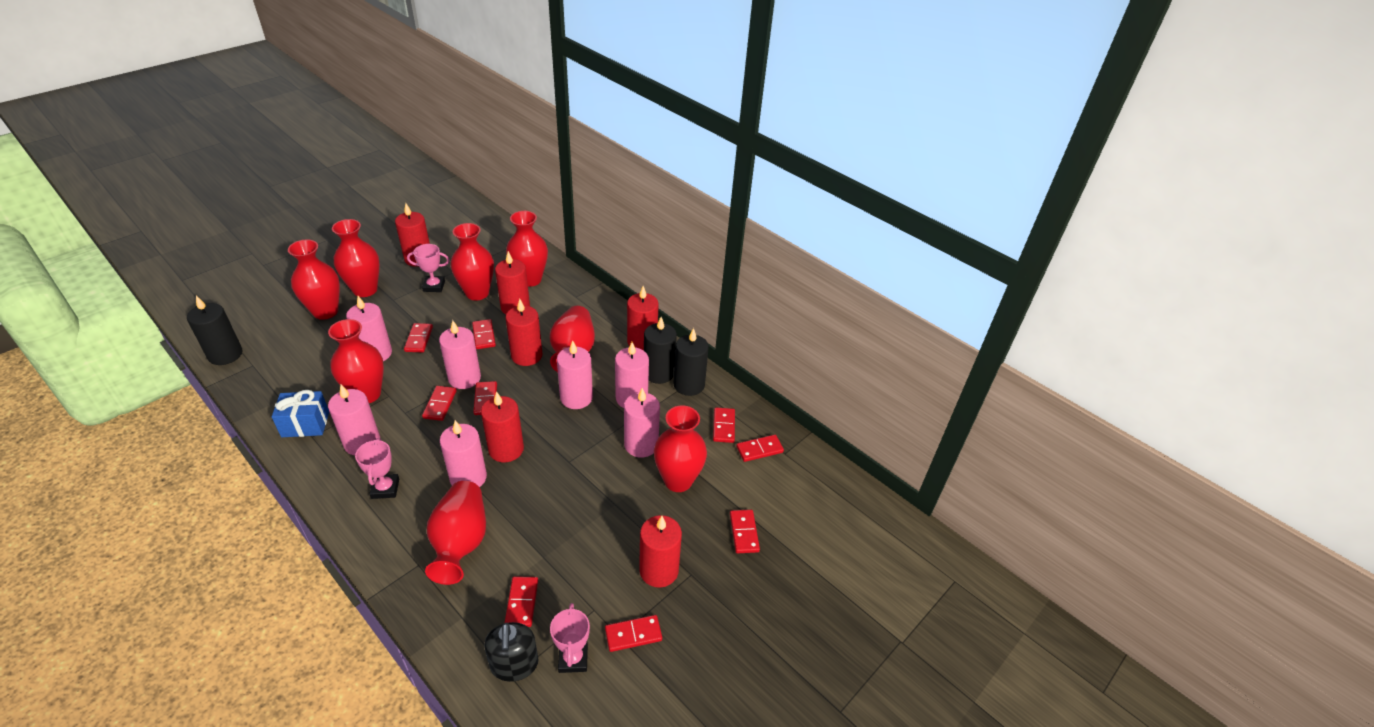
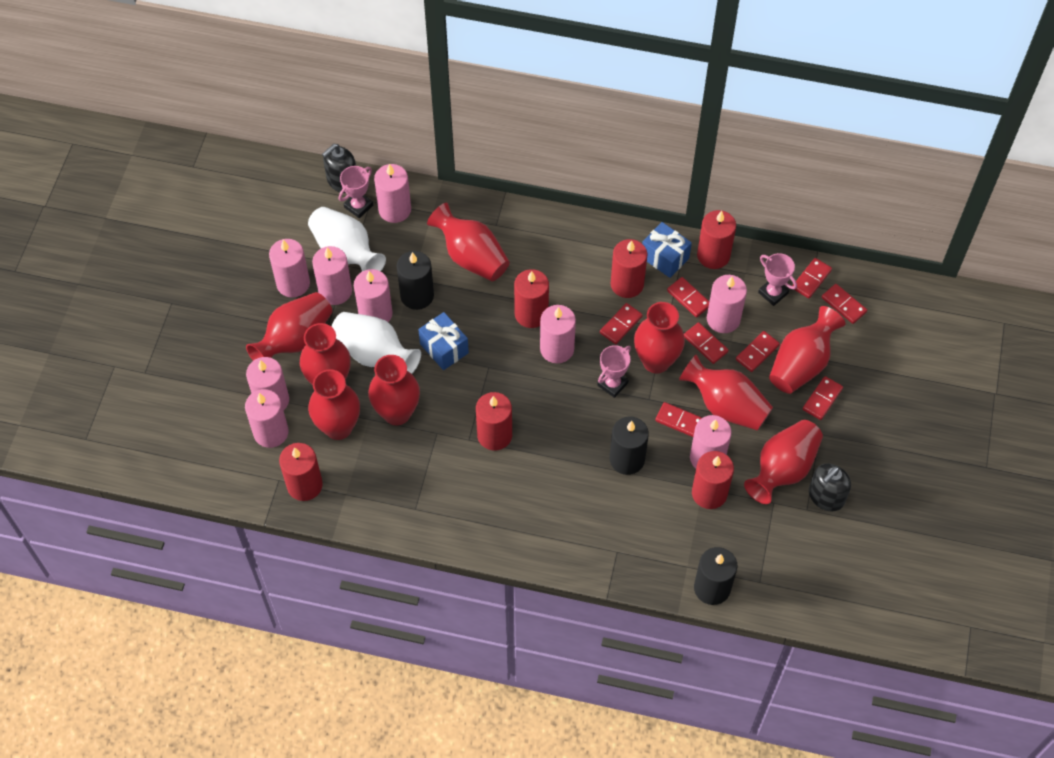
black soap dispenser: 1 -> 2
blue gift: 1 -> 2
pink candle: 7 -> 9
red domino: 9 -> 8
red vase: 8 -> 9
white vase: 0 -> 2

